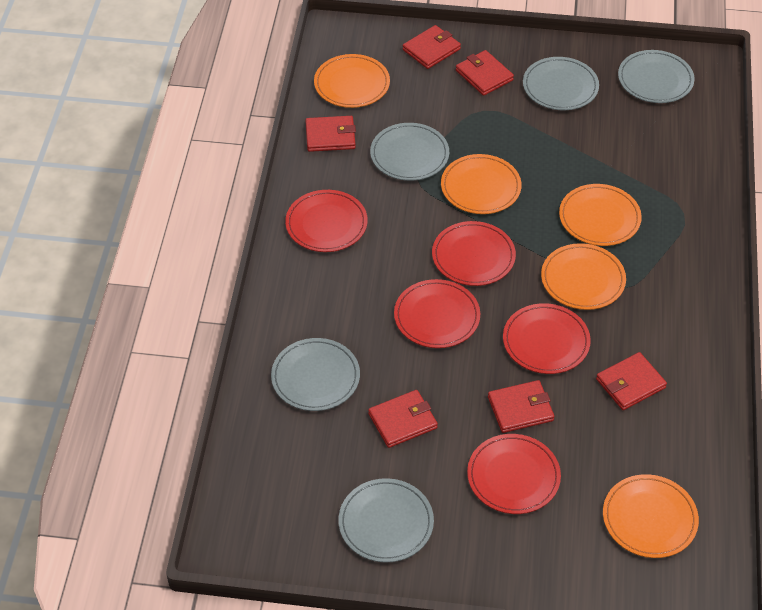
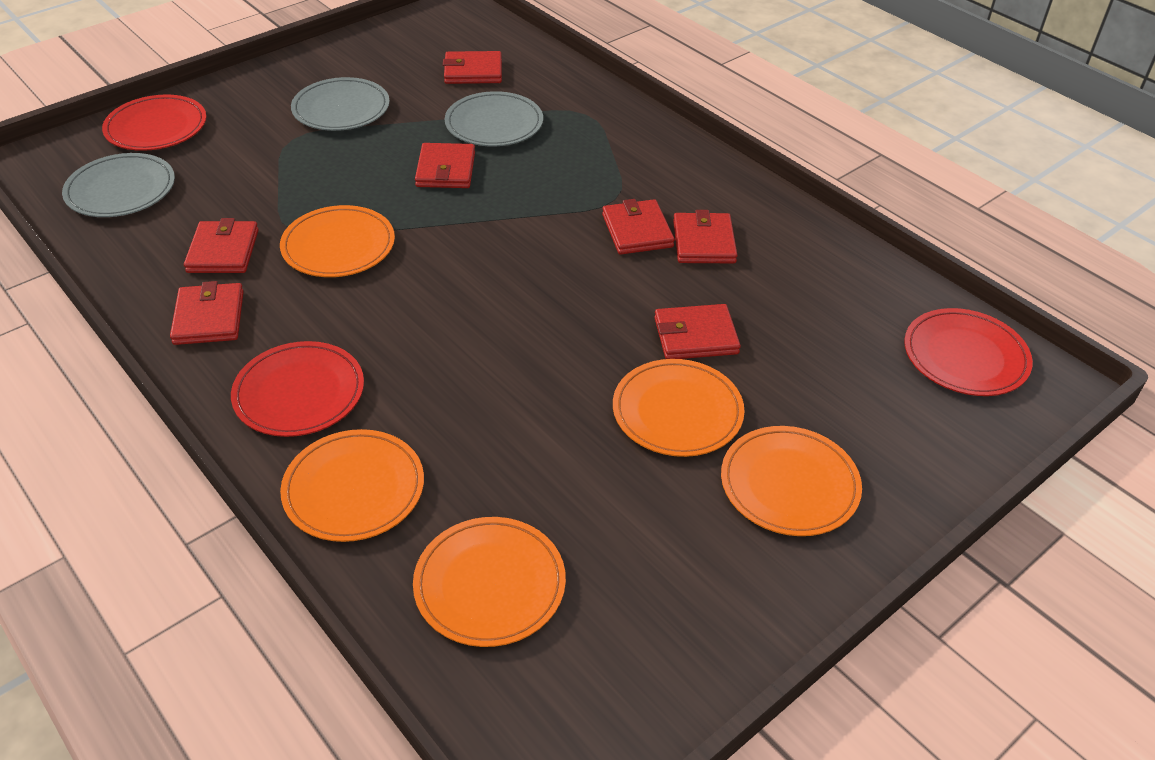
grey plate: 5 -> 3
red plate: 5 -> 3
red wallet: 6 -> 7

